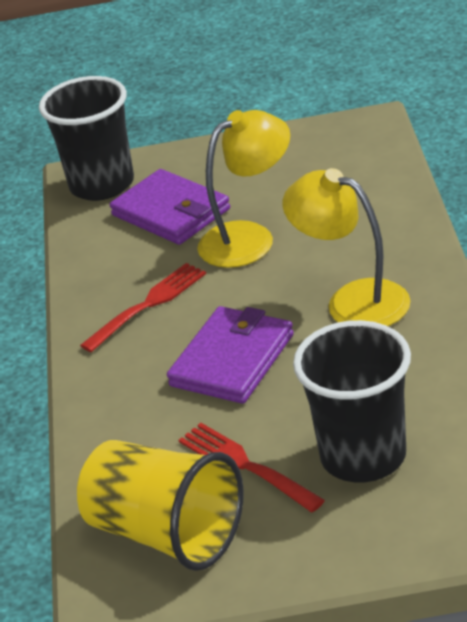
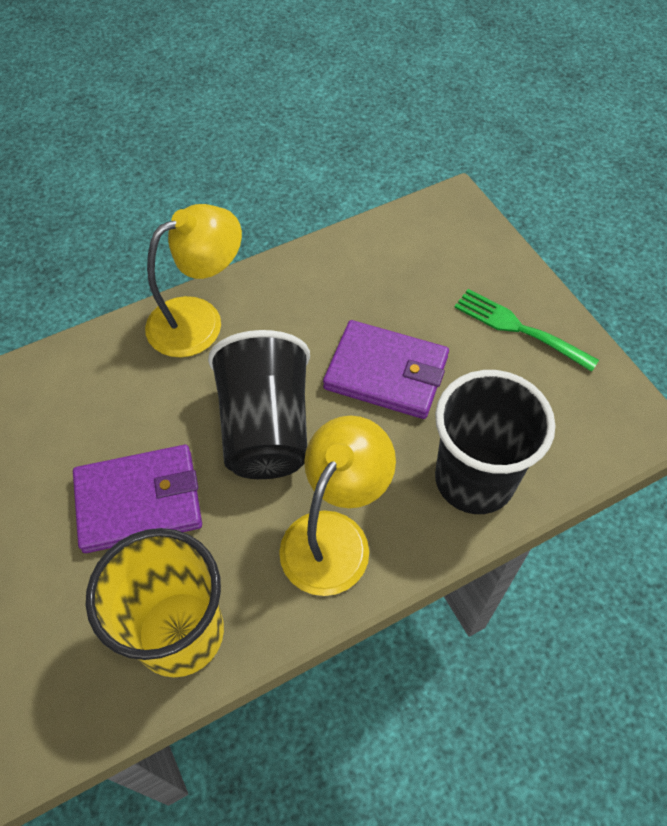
green fork: 0 -> 1
red fork: 2 -> 0

